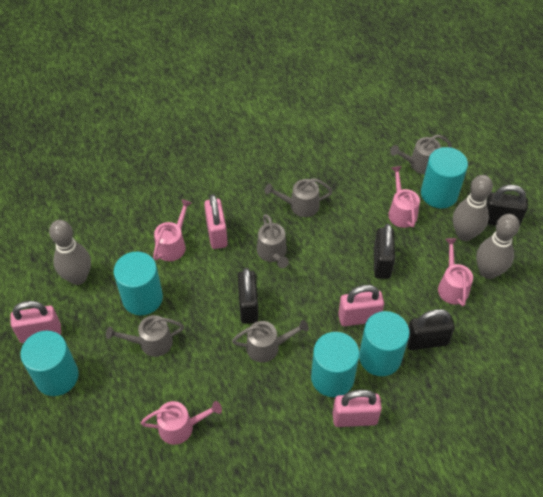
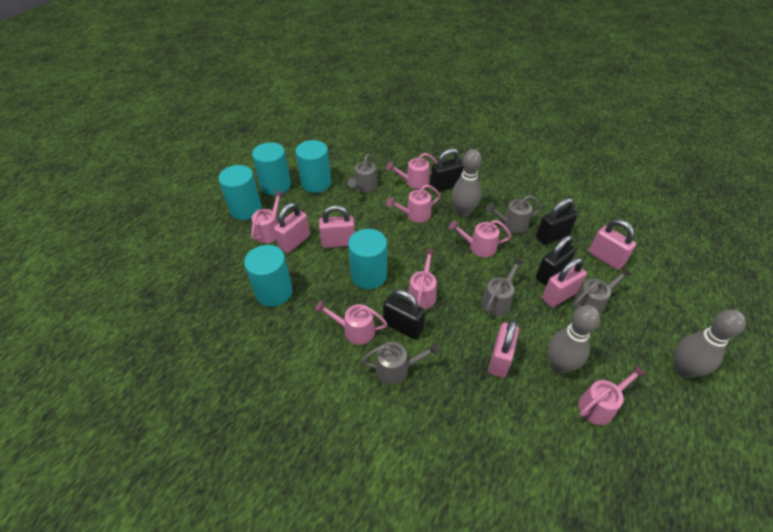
pink padlock: 4 -> 5
pink watering can: 4 -> 7

